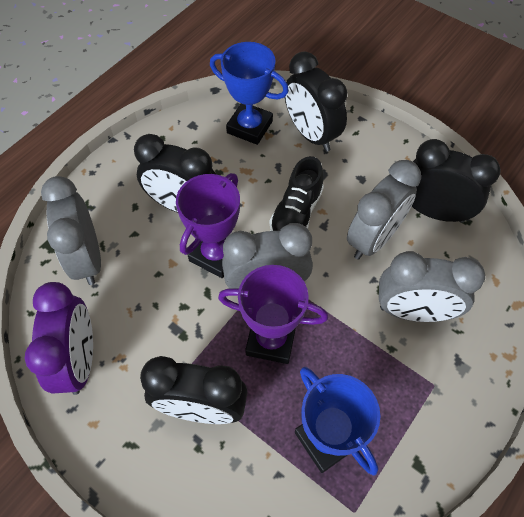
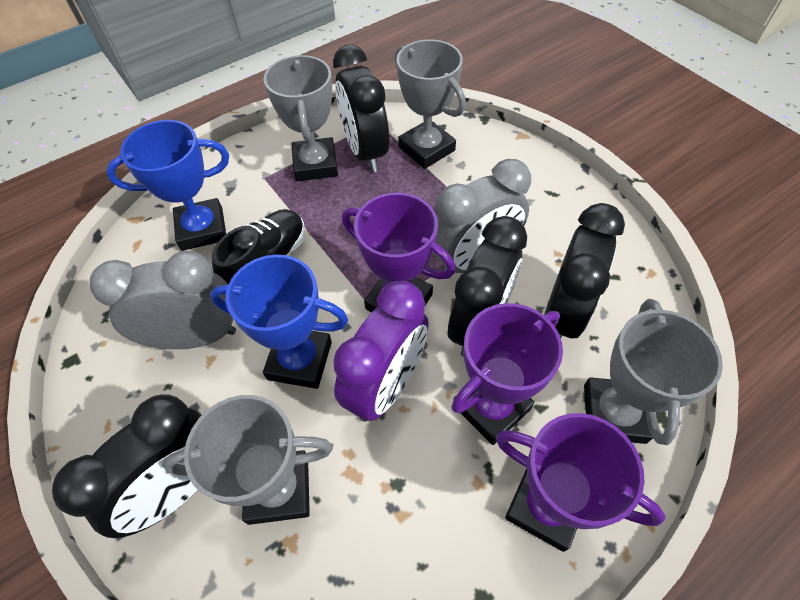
grey clock: 4 -> 2
grey trophy: 0 -> 4
purple trophy: 2 -> 3

